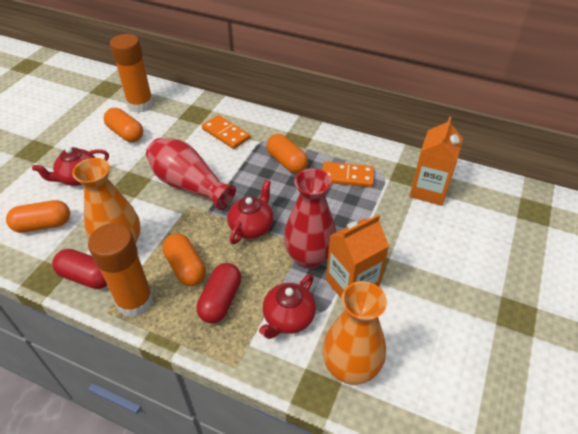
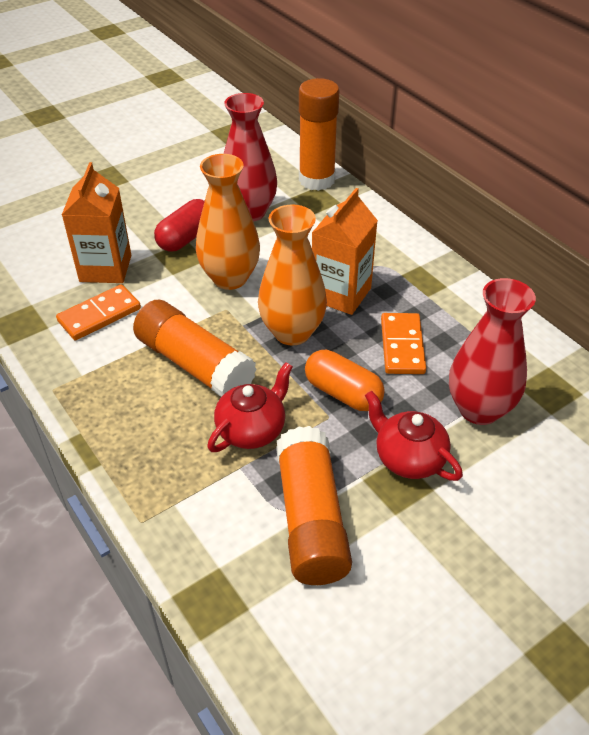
orange capsule: 4 -> 1
orange glue stick: 2 -> 3
red capsule: 2 -> 1
red teapot: 3 -> 2

